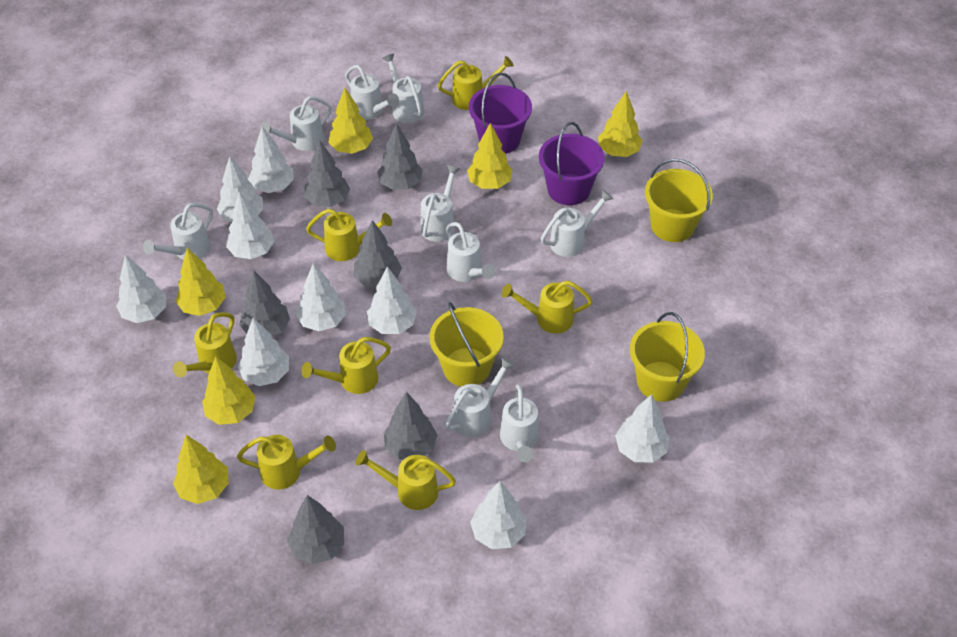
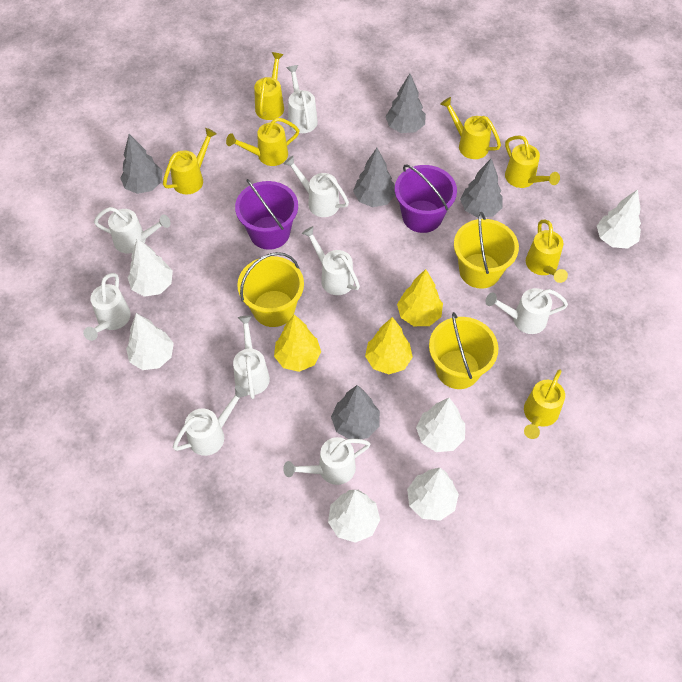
grey tree: 6 -> 5
white tree: 9 -> 6
yellow tree: 6 -> 3

